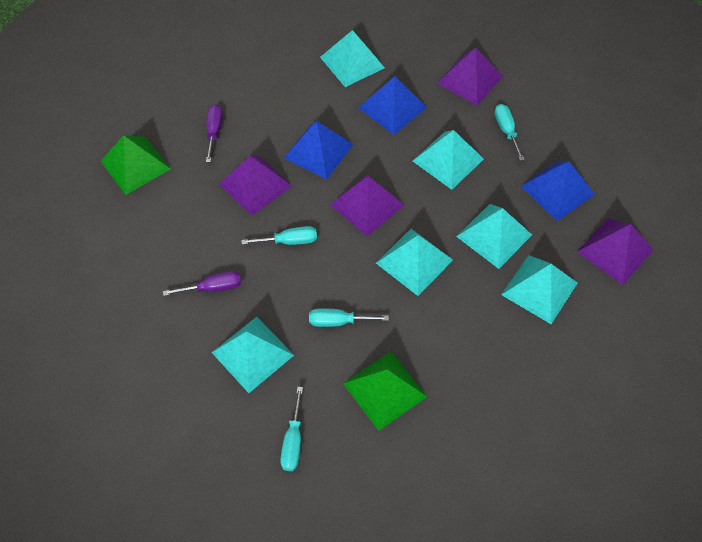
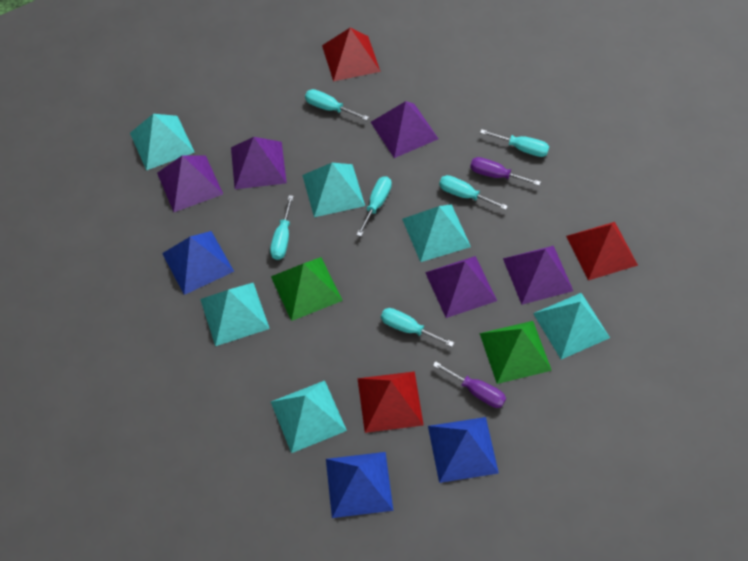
purple pyramid: 4 -> 5
red pyramid: 0 -> 3
turquoise screwdriver: 4 -> 6

